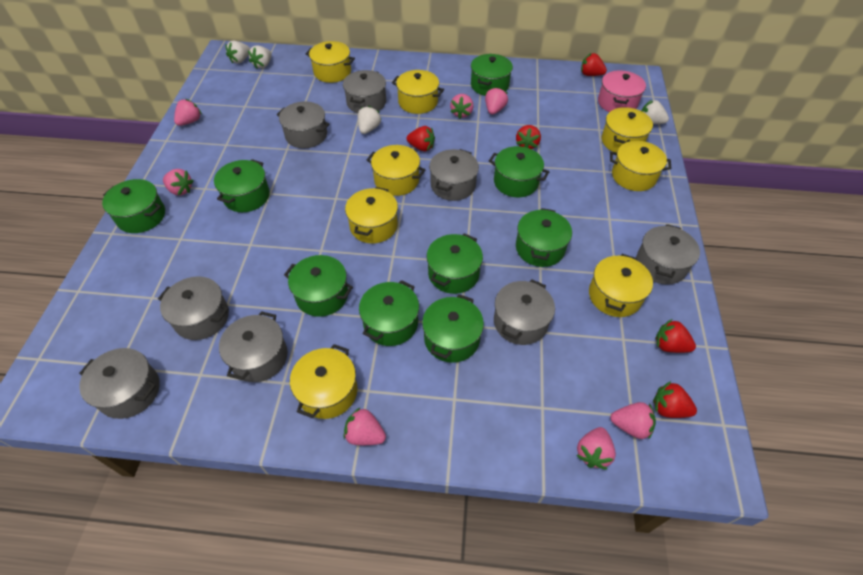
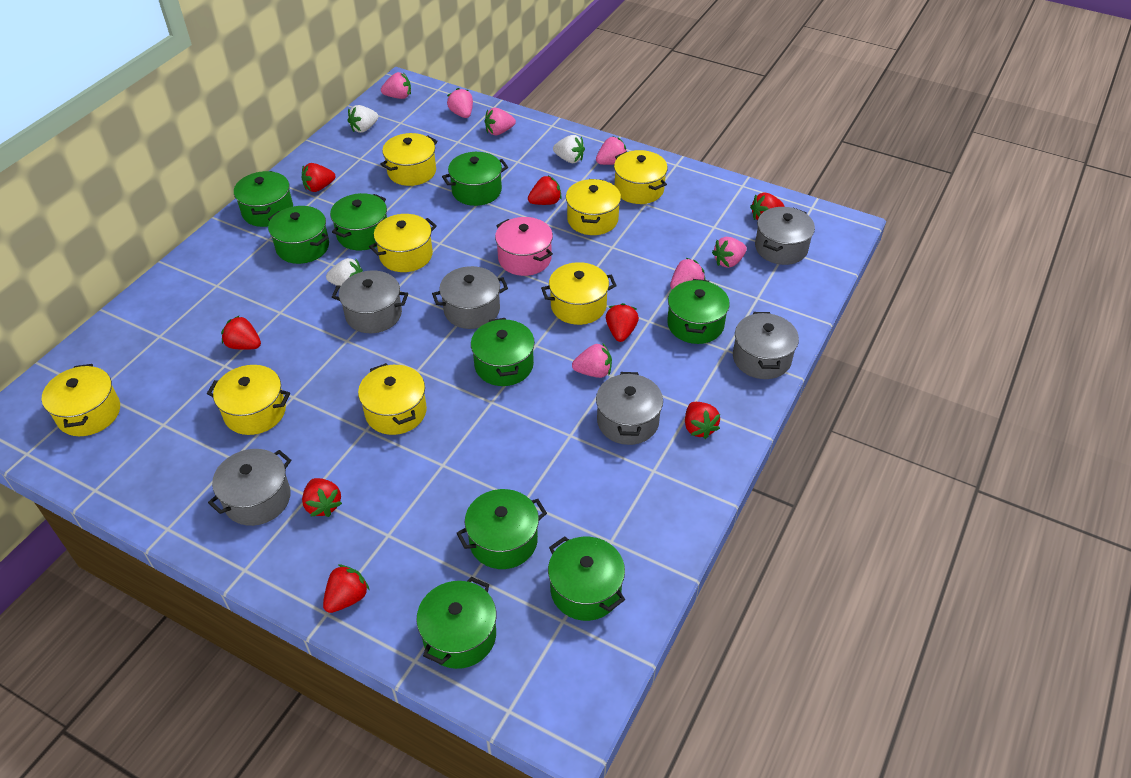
grey pot: 8 -> 6
red strawberry: 5 -> 8
white strawberry: 4 -> 3

